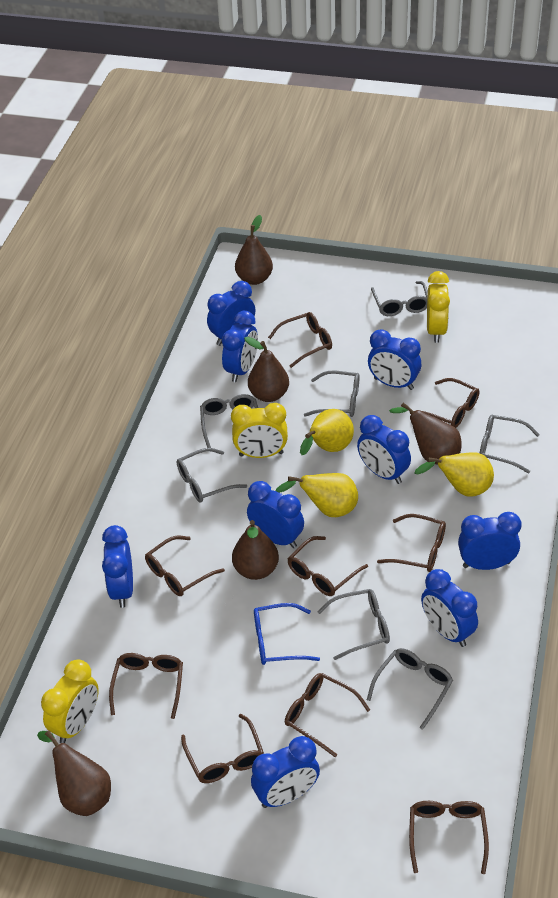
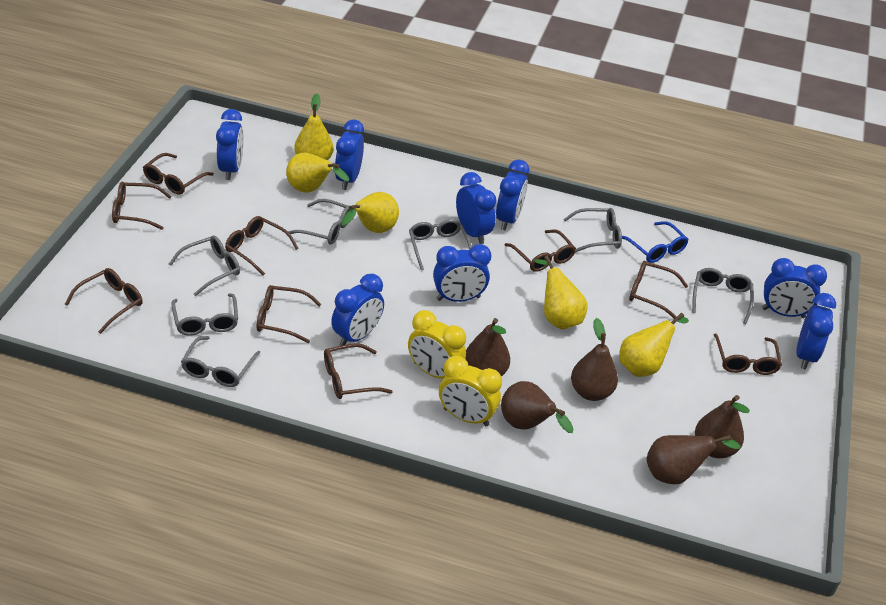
blue clock: 9 -> 8
yellow clock: 3 -> 2
yellow pear: 3 -> 5

